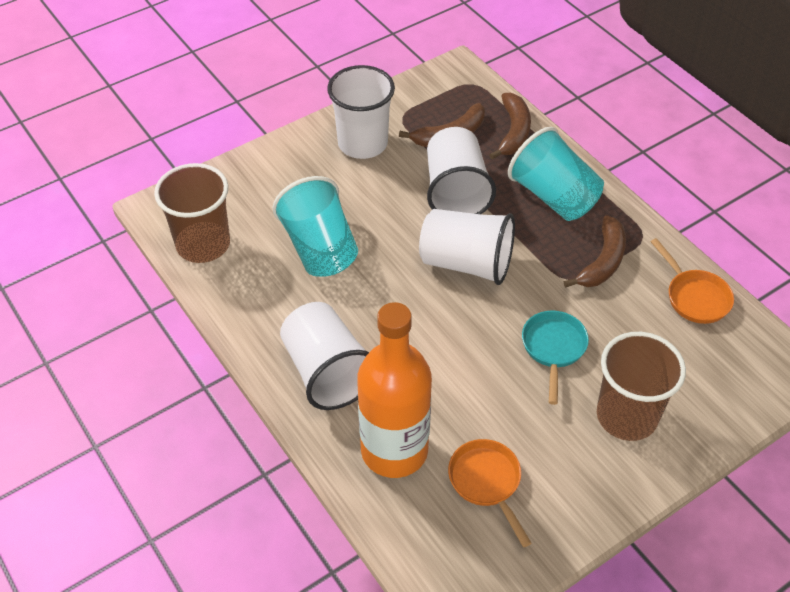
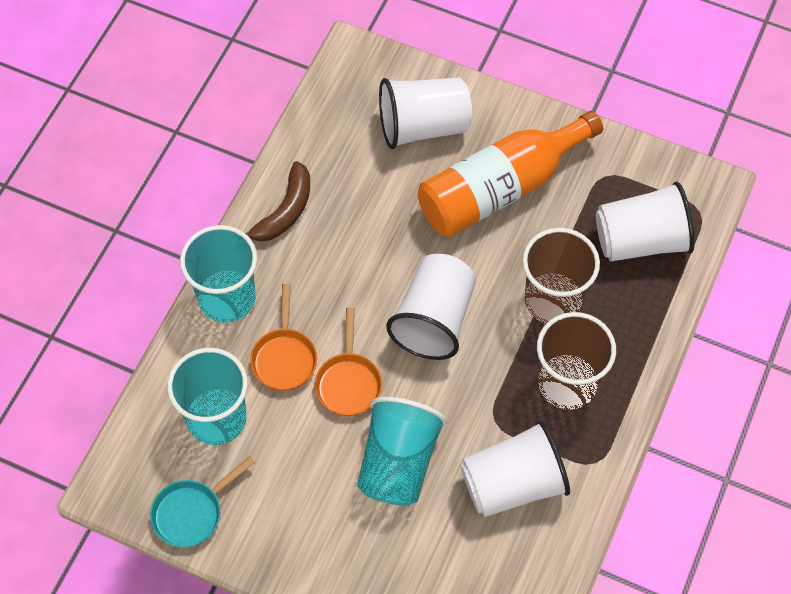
brown banana: 3 -> 1
turquoise cup: 2 -> 3

